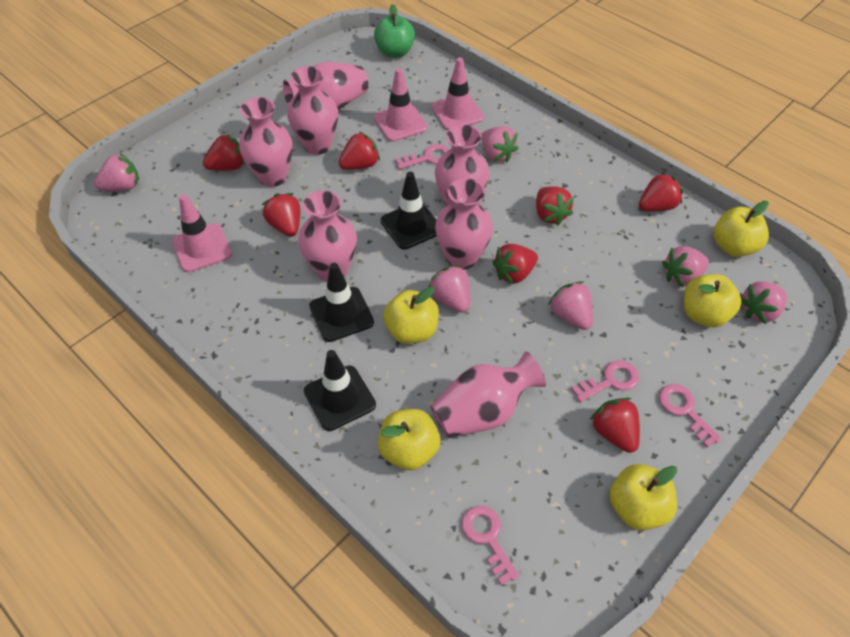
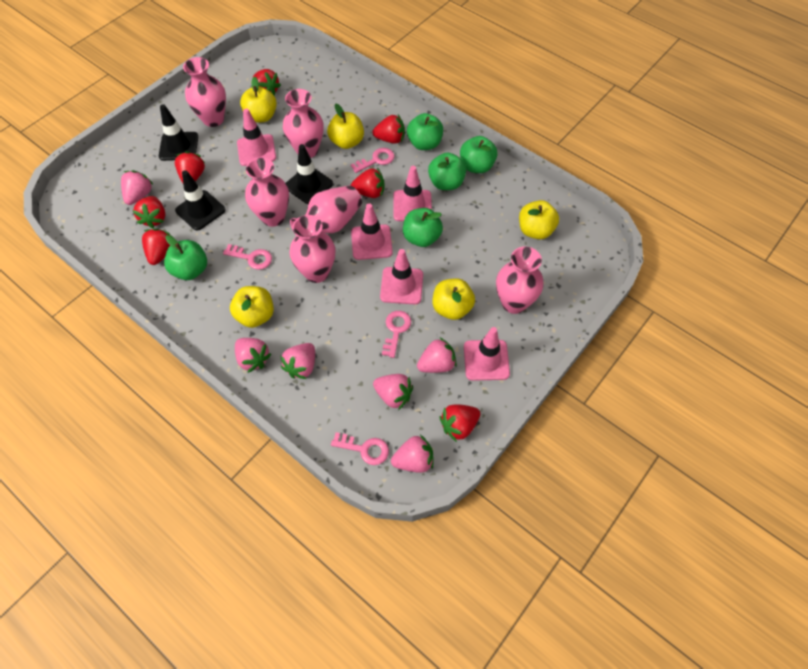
green apple: 1 -> 5
pink traffic cone: 3 -> 5
pink vase: 7 -> 6

